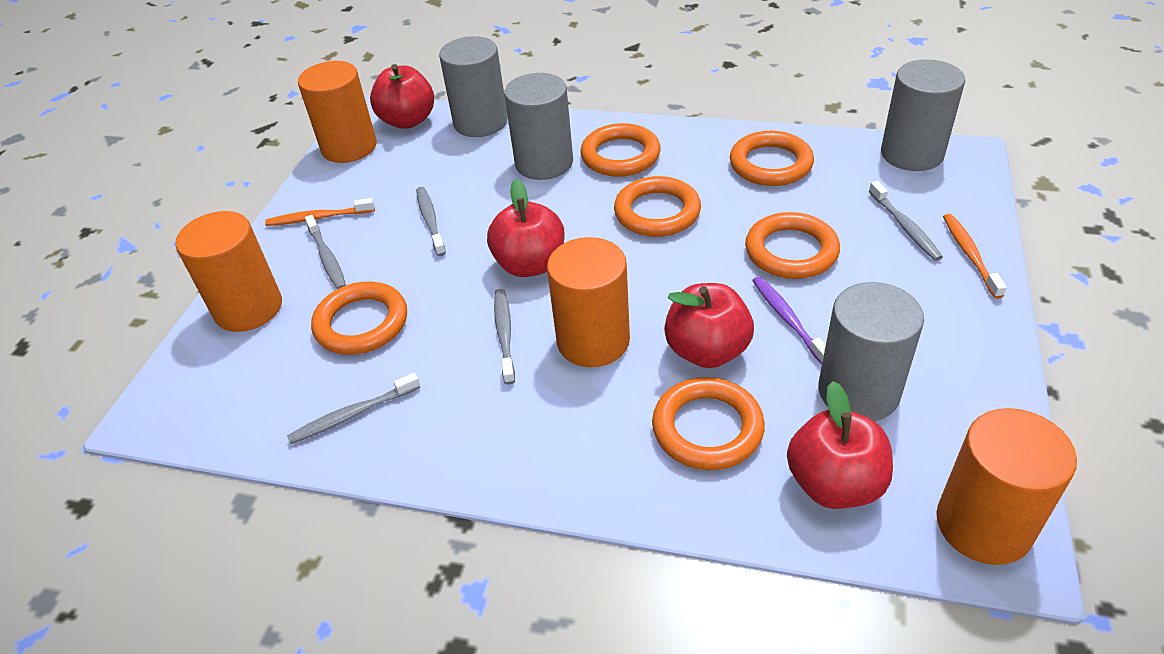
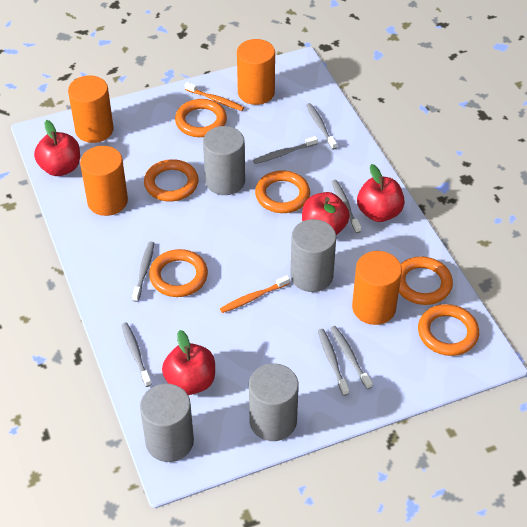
grey toothbrush: 5 -> 7
purple toothbrush: 1 -> 0

